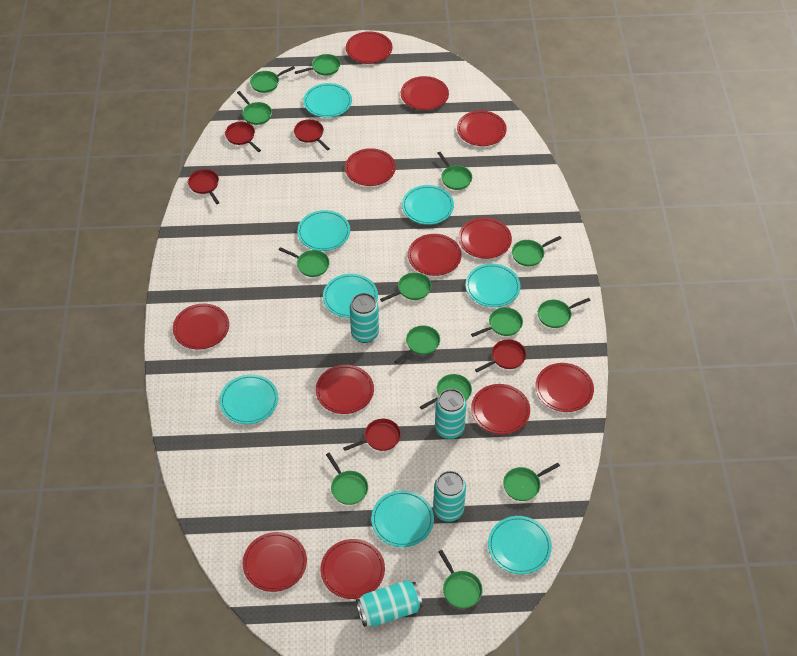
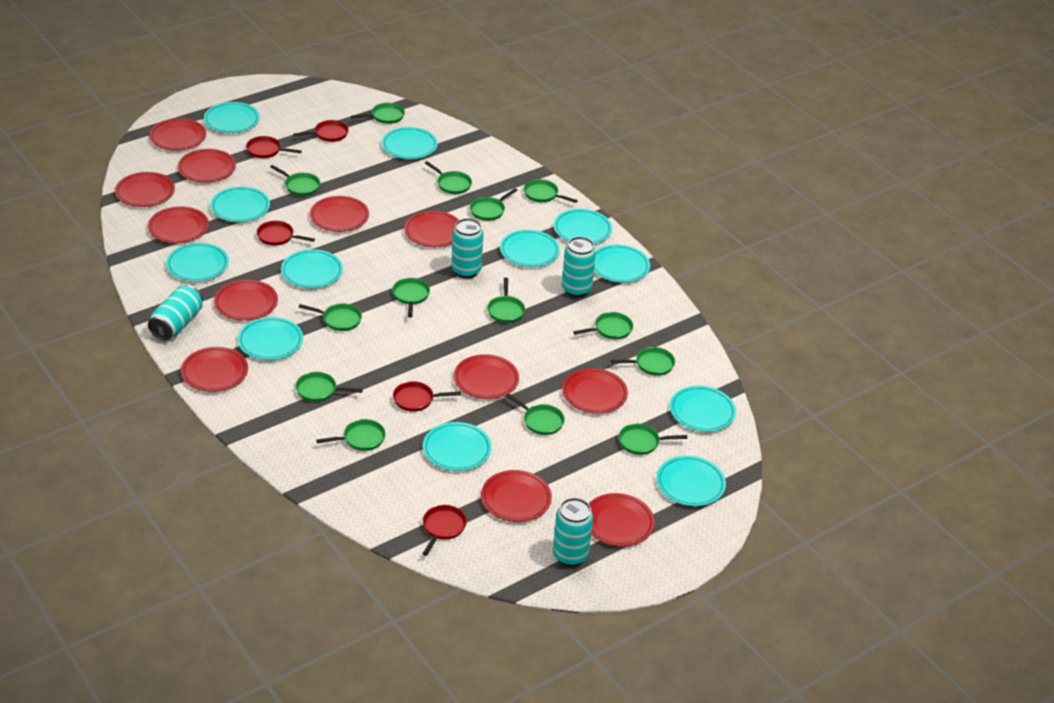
turquoise plate: 8 -> 12

